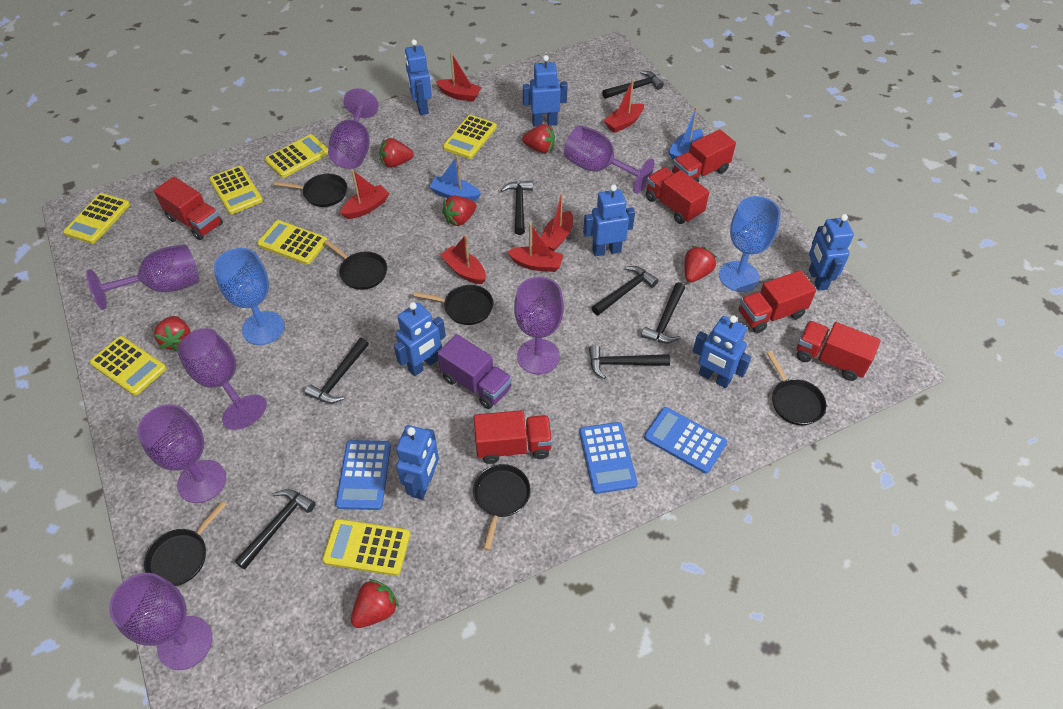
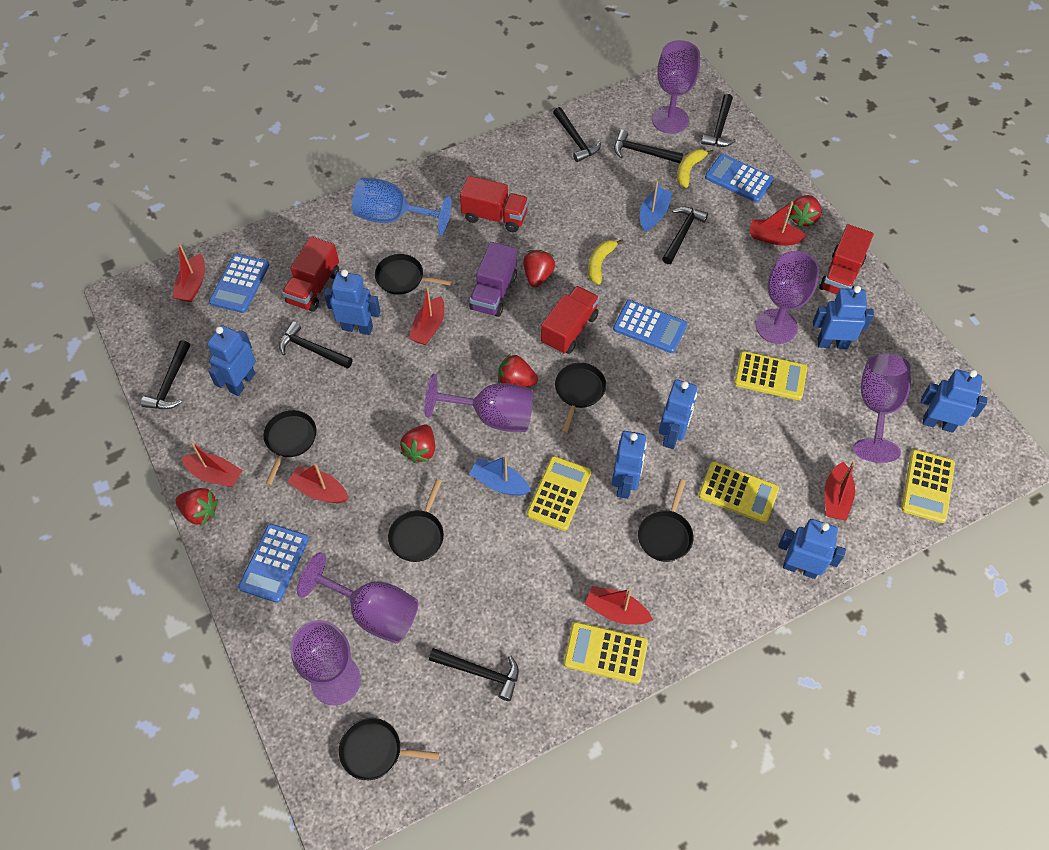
blue calculator: 3 -> 4
blue goblet: 2 -> 1
purple goblet: 7 -> 6
red boat: 6 -> 7
red strawberry: 6 -> 5
red truck: 6 -> 4
yellow banana: 0 -> 2
yellow calculator: 7 -> 5

